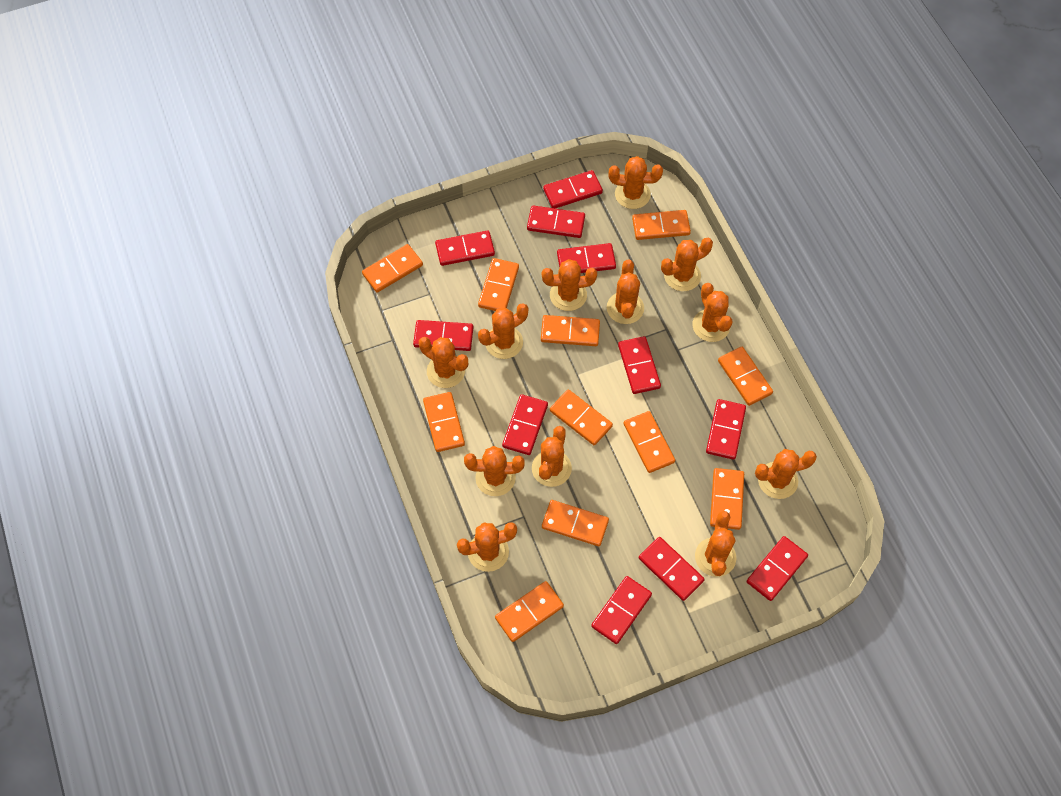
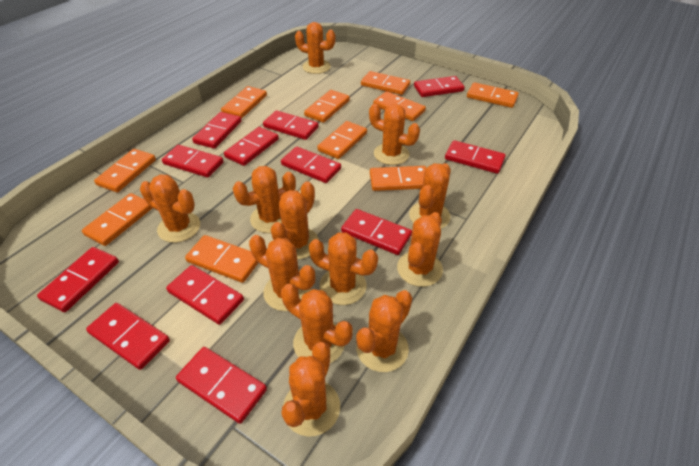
orange domino: 11 -> 10
red domino: 11 -> 12

